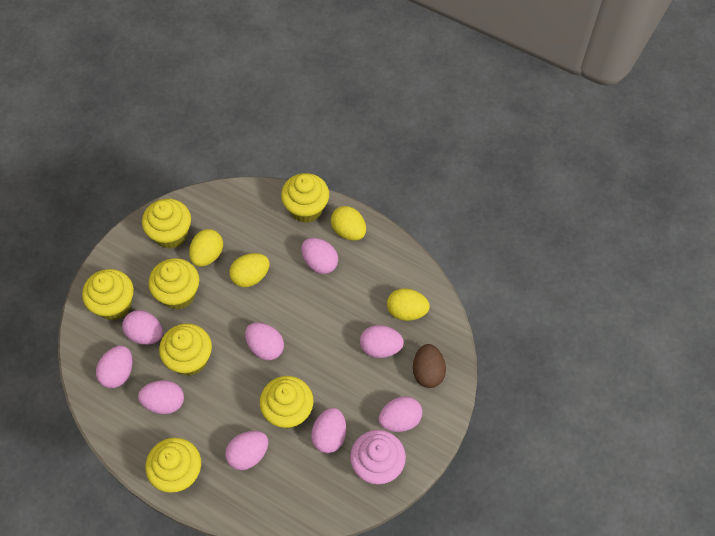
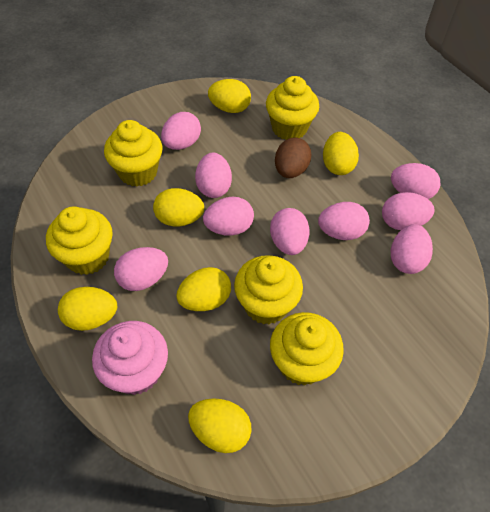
yellow cupcake: 7 -> 5
yellow egg: 4 -> 6

